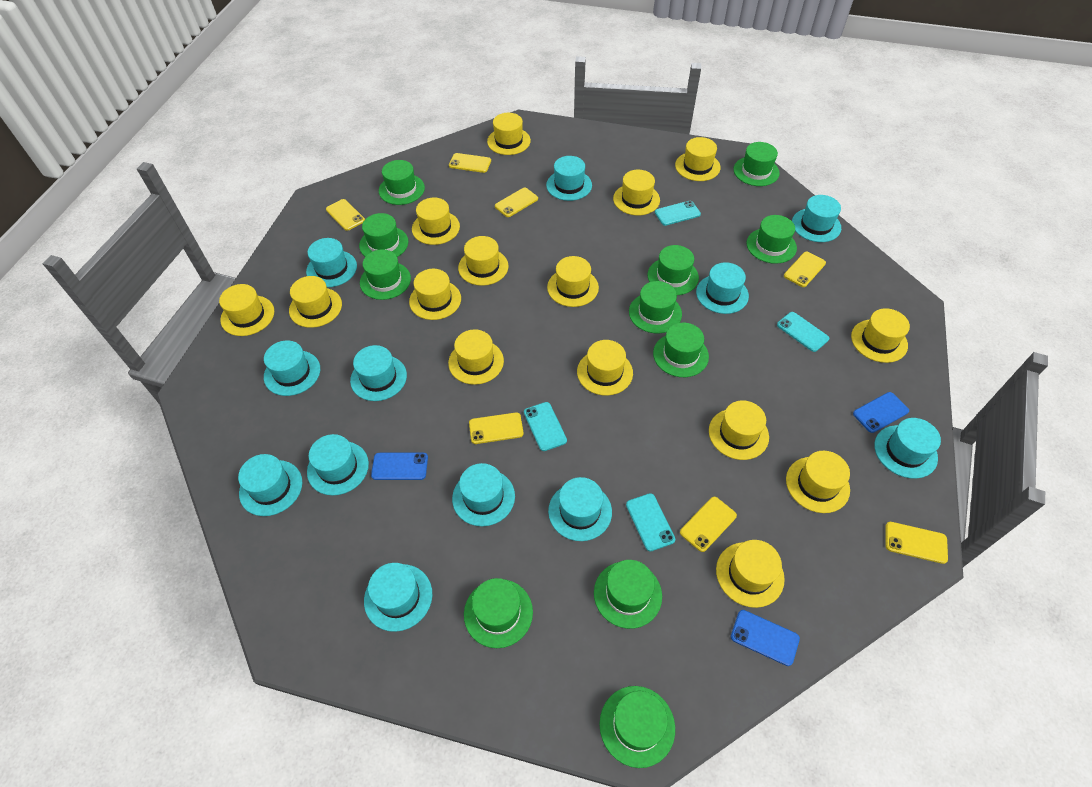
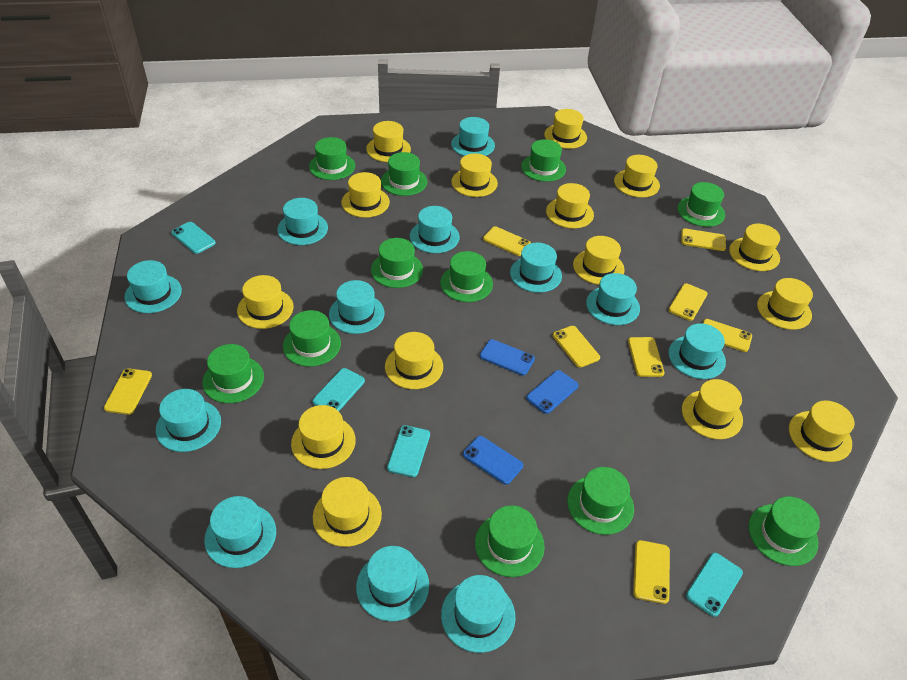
yellow phone: 7 -> 8

